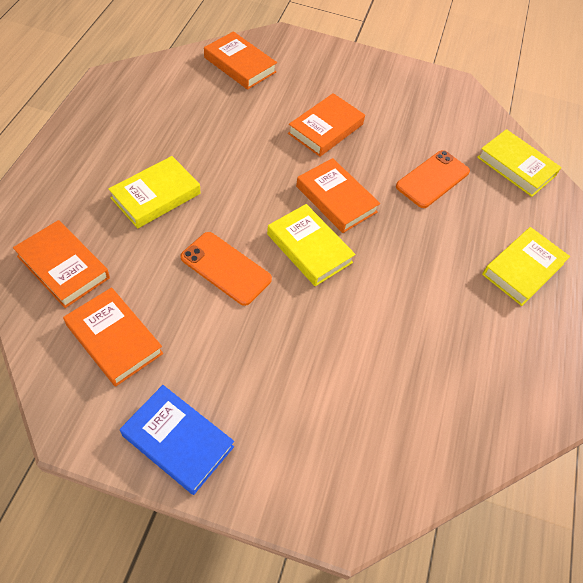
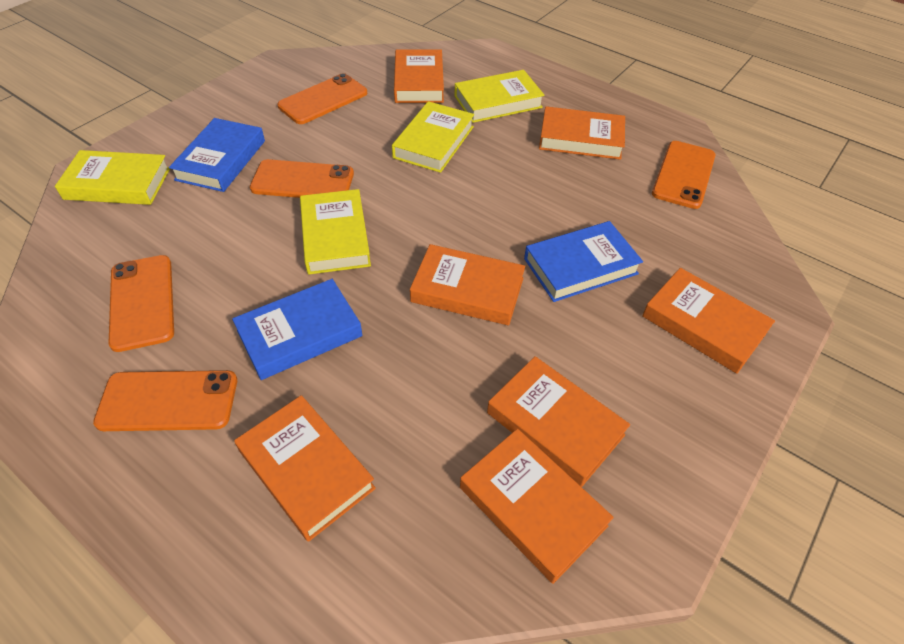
blue book: 1 -> 3
orange book: 5 -> 7
orange phone: 2 -> 5

